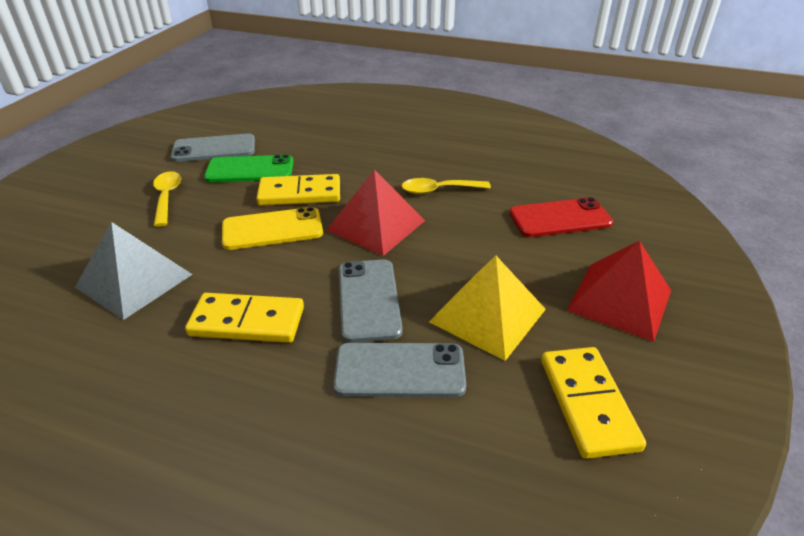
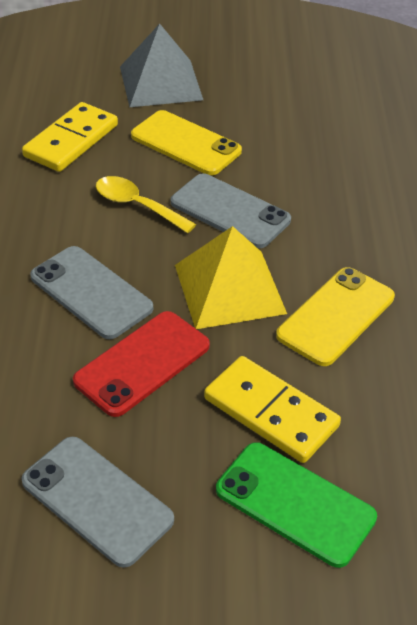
red pyramid: 2 -> 0
yellow domino: 3 -> 2
yellow phone: 1 -> 2
yellow spoon: 2 -> 1

